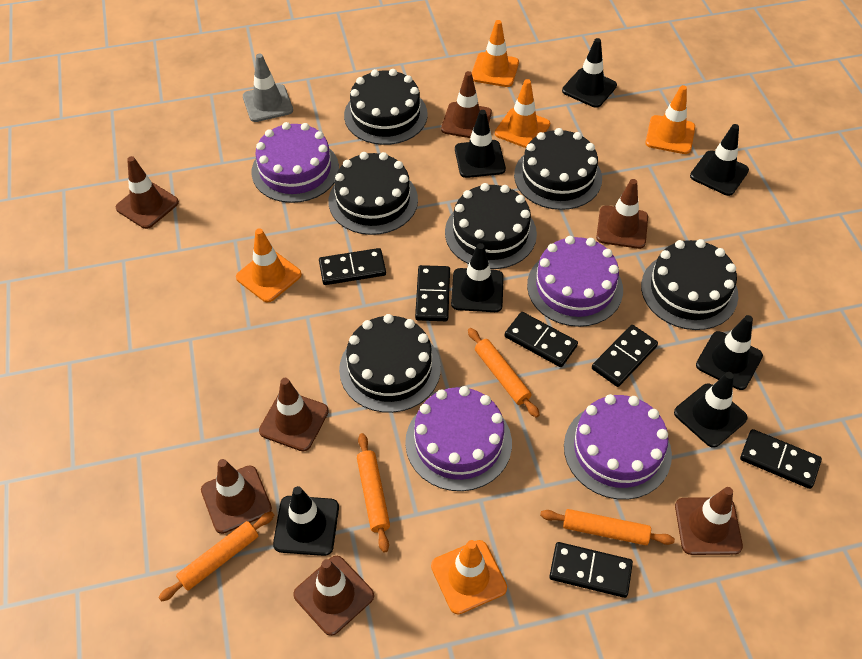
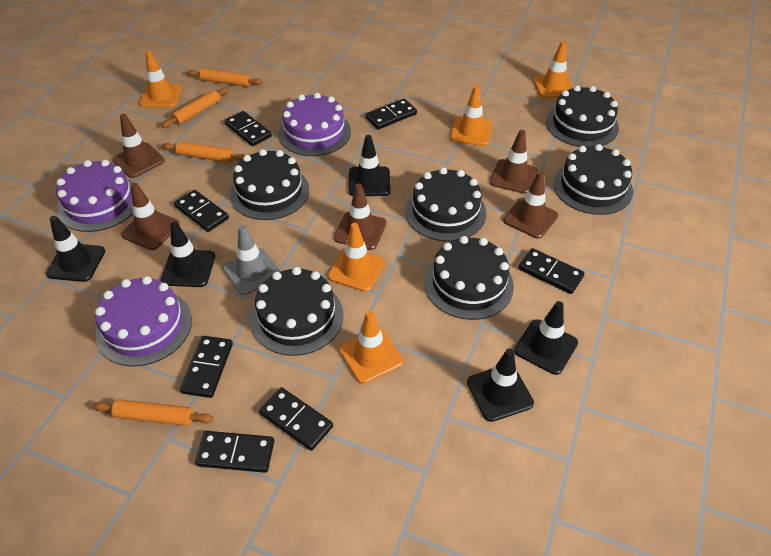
black domino: 6 -> 7
black traffic cone: 7 -> 5
brown traffic cone: 7 -> 5
purple cake: 4 -> 3

